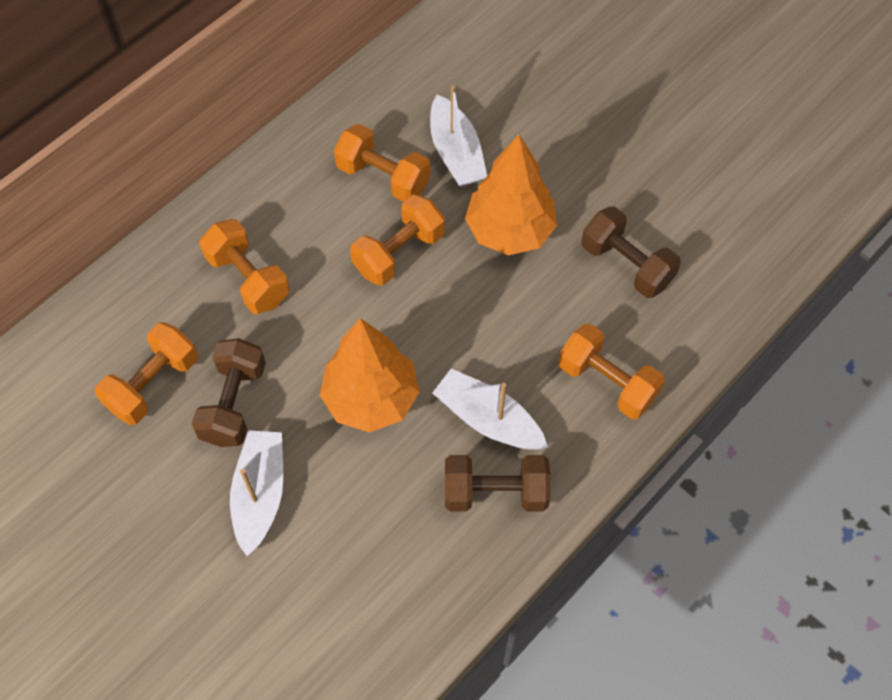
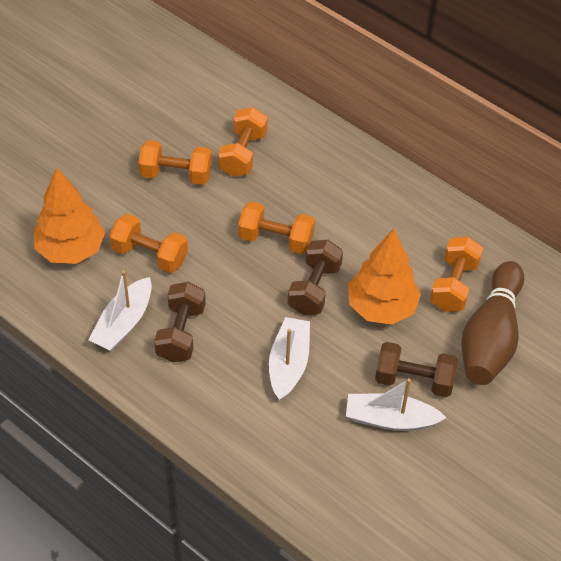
brown bowling pin: 0 -> 1

